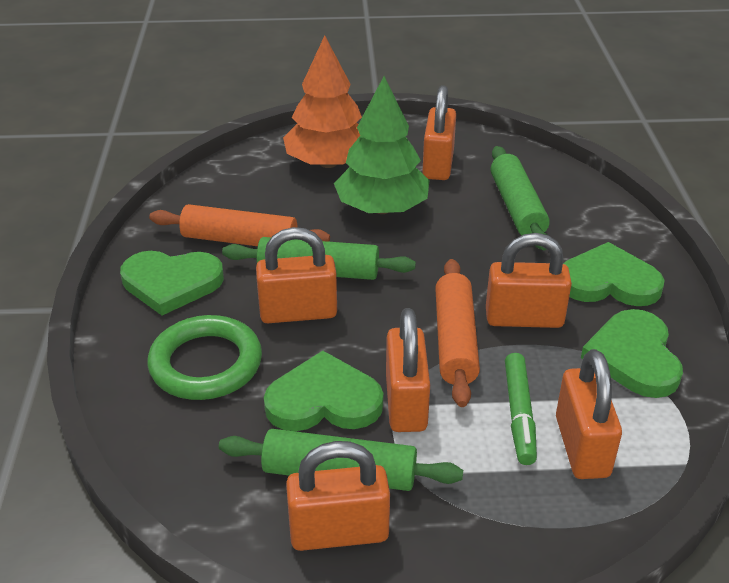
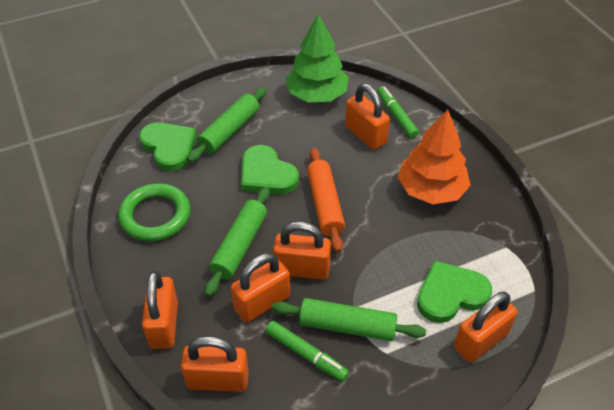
green heart: 4 -> 3
green marker: 1 -> 2
orange rolling pin: 2 -> 1

